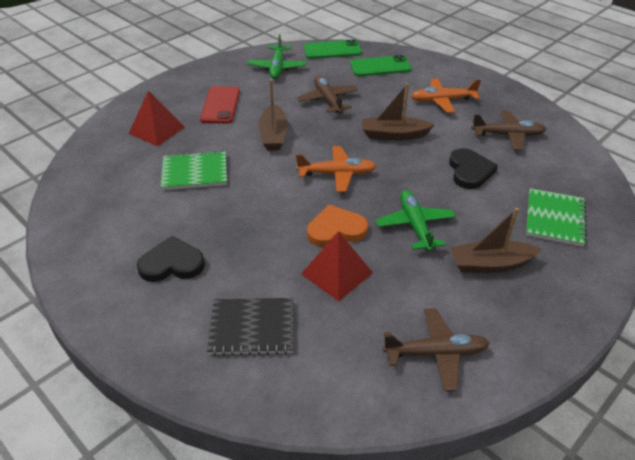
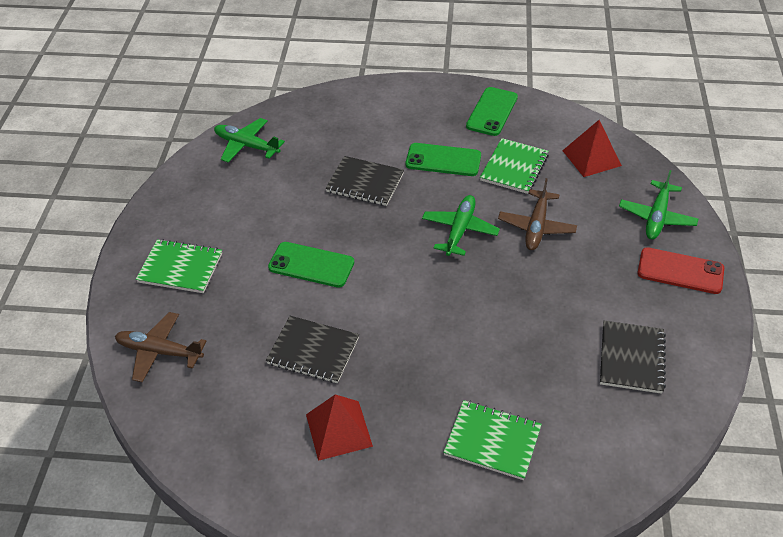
black heart: 2 -> 0
black notebook: 1 -> 3
brown boat: 3 -> 0
brown plane: 3 -> 2
green notebook: 2 -> 3
green phone: 2 -> 3
green plane: 2 -> 3
orange heart: 1 -> 0
orange plane: 2 -> 0

